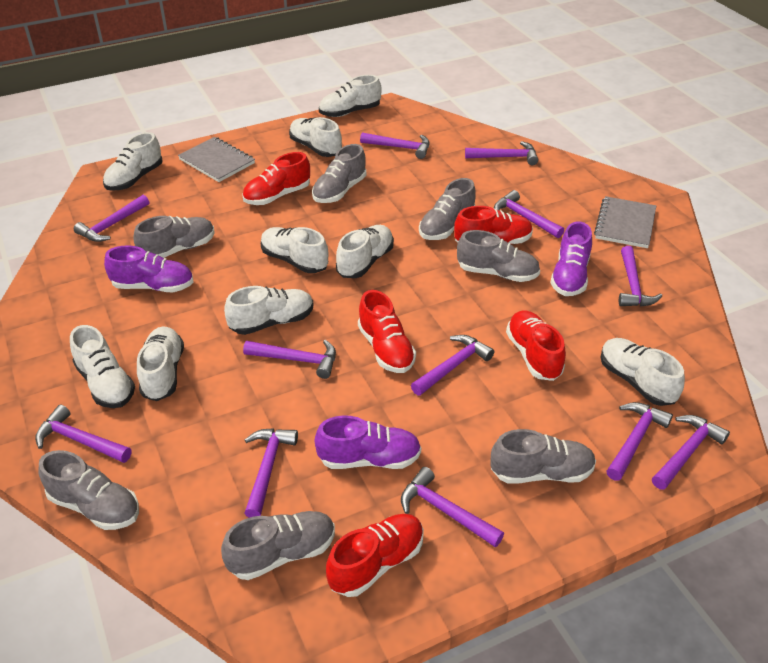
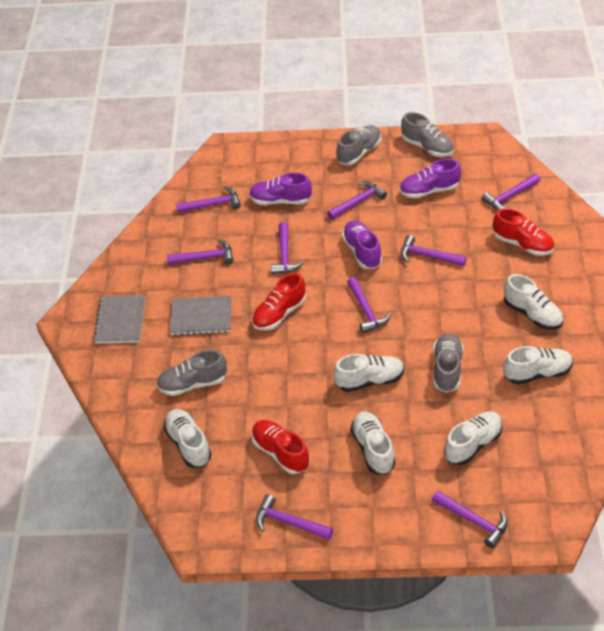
grey shoe: 7 -> 4
purple hammer: 12 -> 9
red shoe: 5 -> 3
white shoe: 9 -> 6

